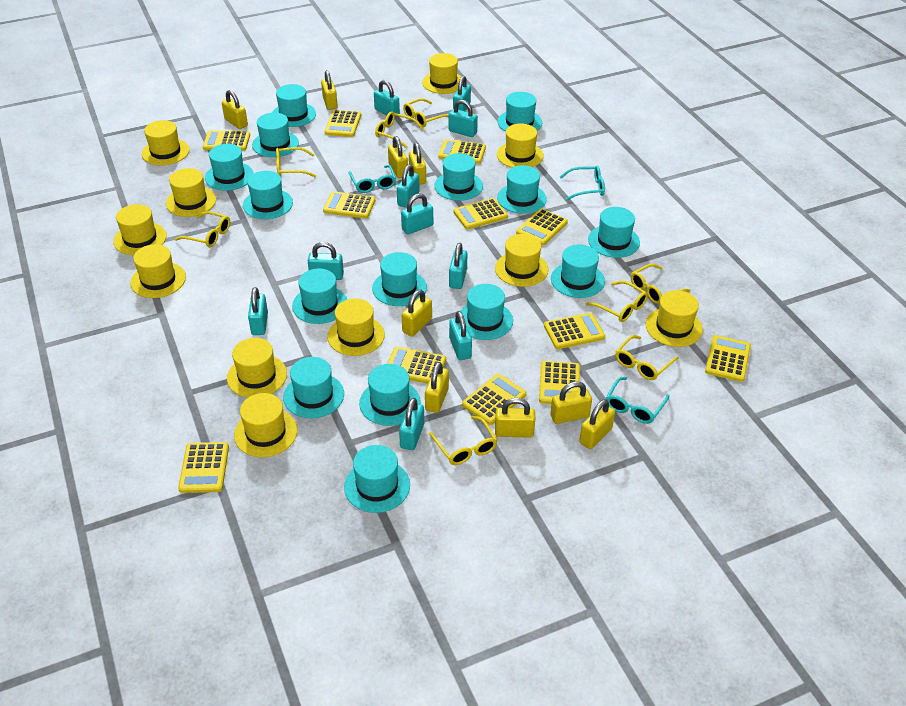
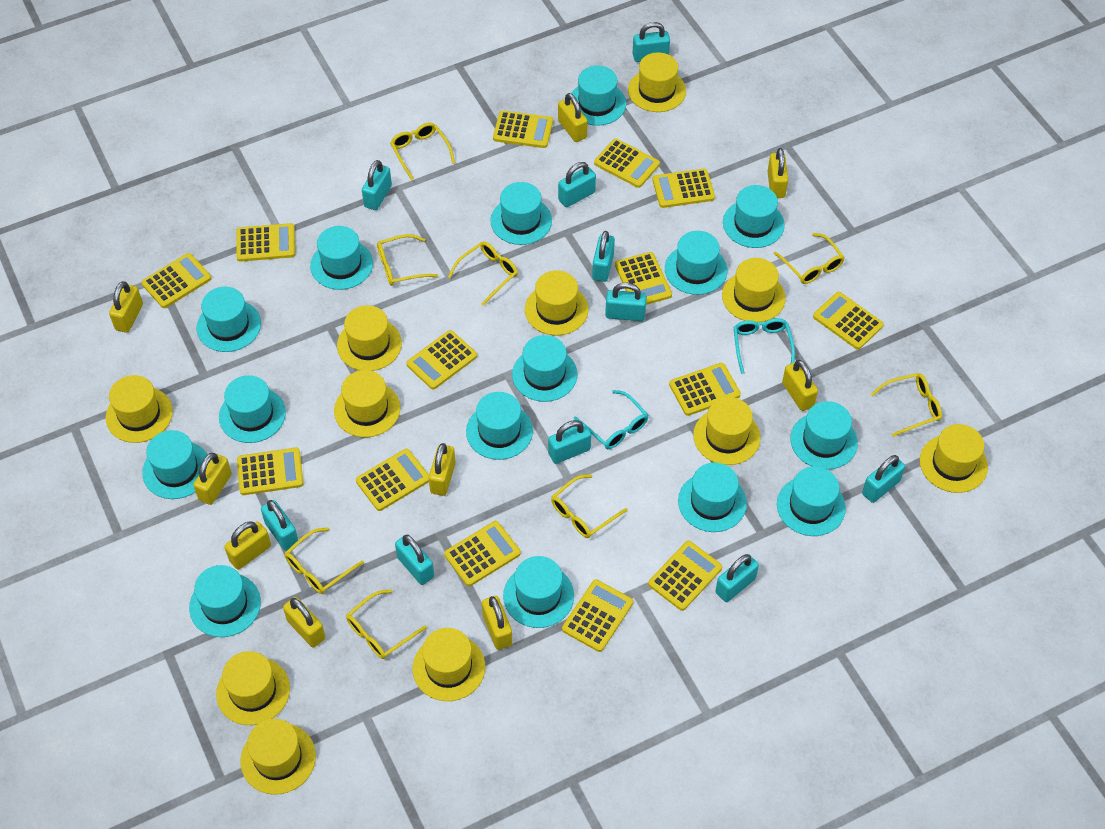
turquoise glasses: 3 -> 2
yellow calculator: 12 -> 14

